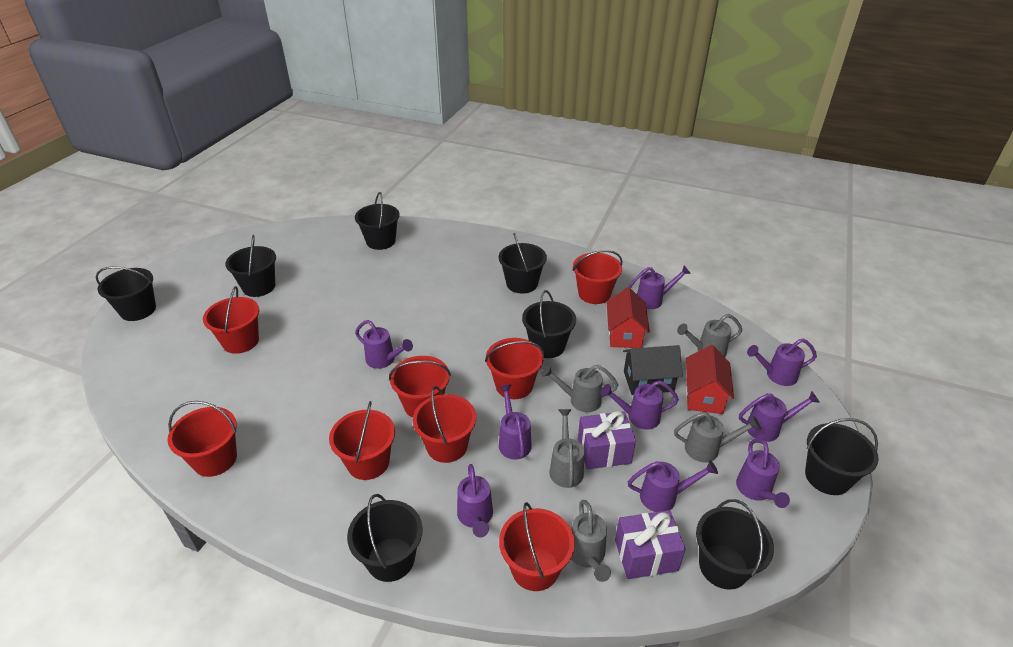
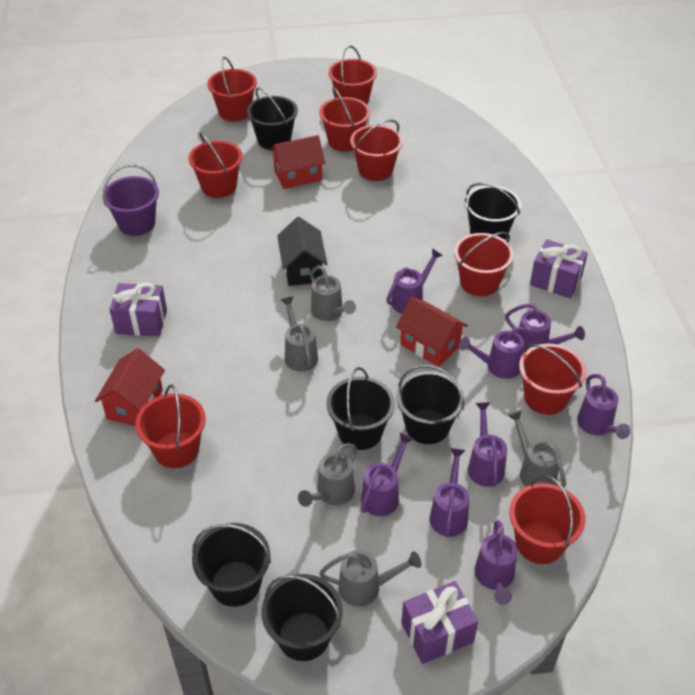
black bucket: 8 -> 6
purple bucket: 0 -> 1
purple gift: 2 -> 3
purple watering can: 9 -> 8
red bucket: 8 -> 9
red house: 2 -> 3

